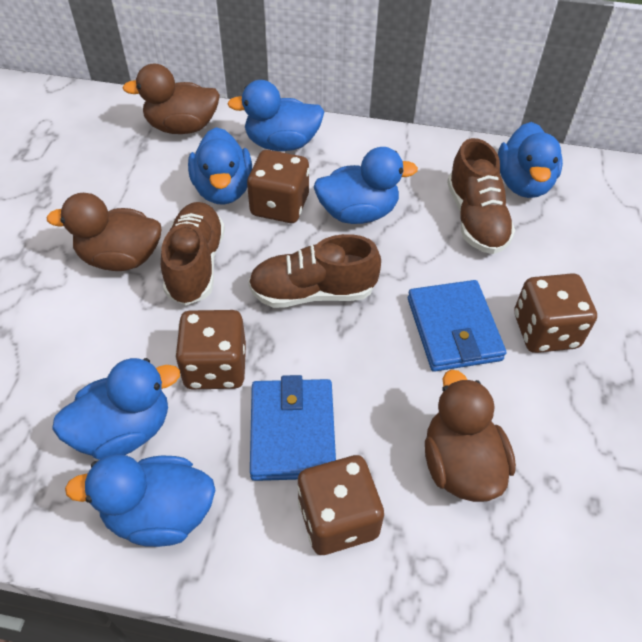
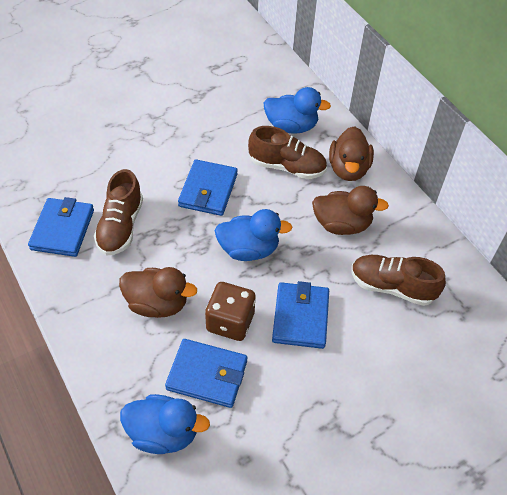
blue duck: 6 -> 3
blue wallet: 2 -> 4
brown dice: 4 -> 1

